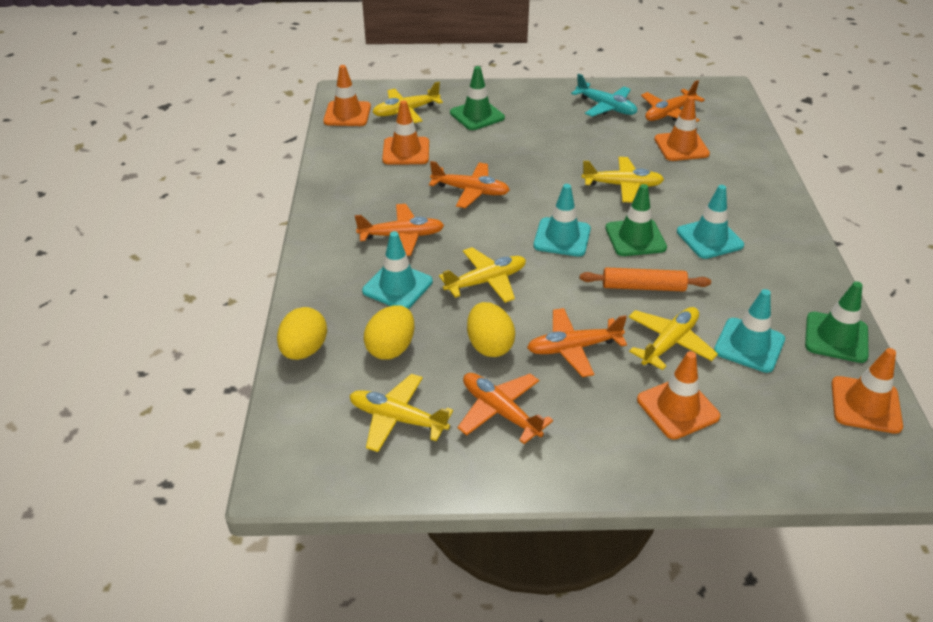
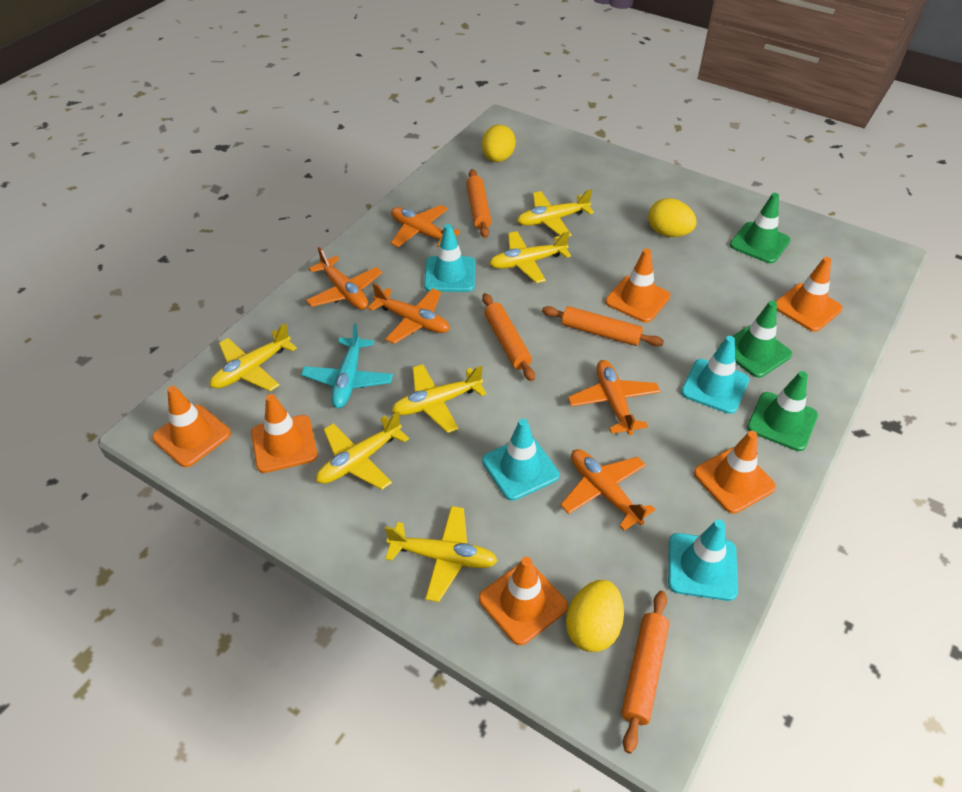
orange rolling pin: 1 -> 4
orange traffic cone: 5 -> 6
yellow plane: 5 -> 6

